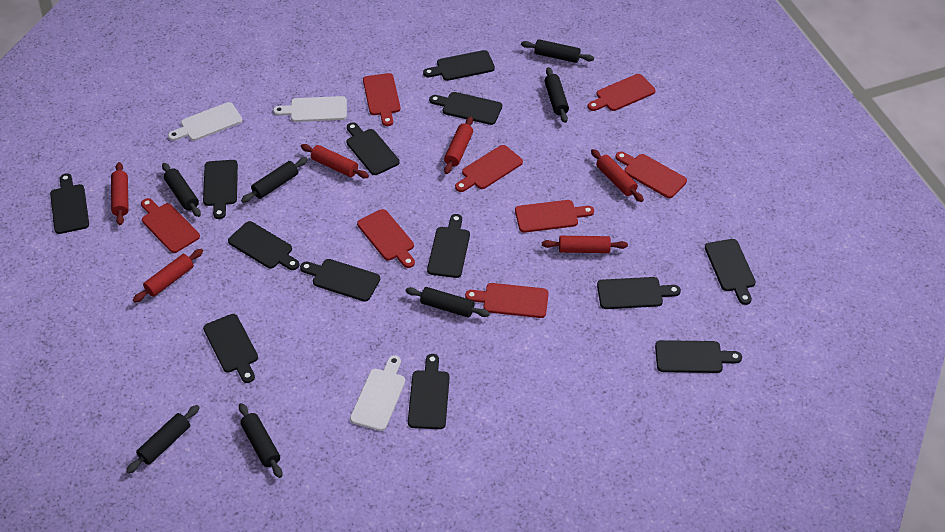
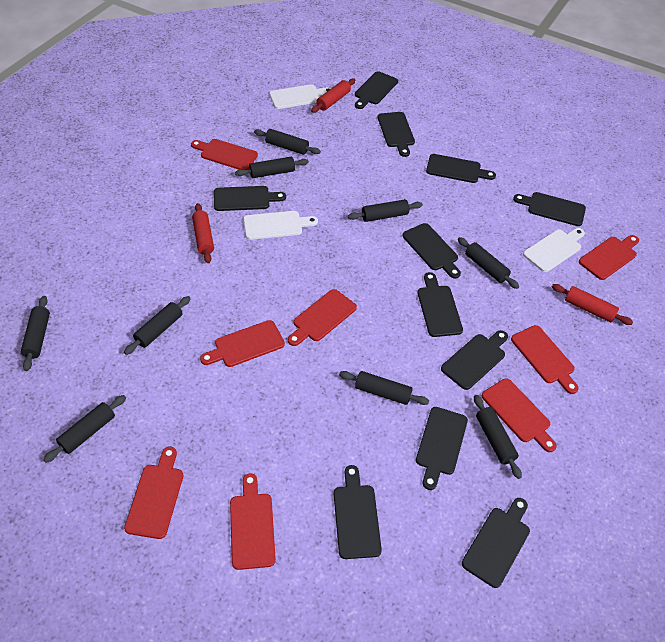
black cutting board: 13 -> 11
black rolling pin: 7 -> 9
red rolling pin: 6 -> 3

